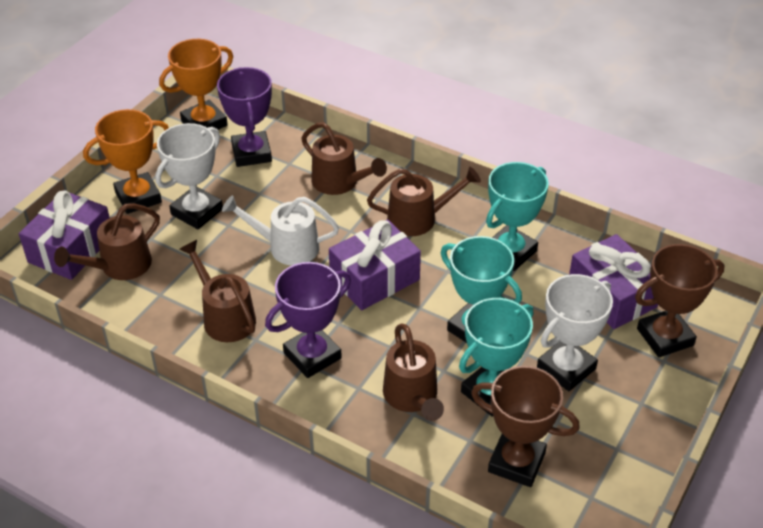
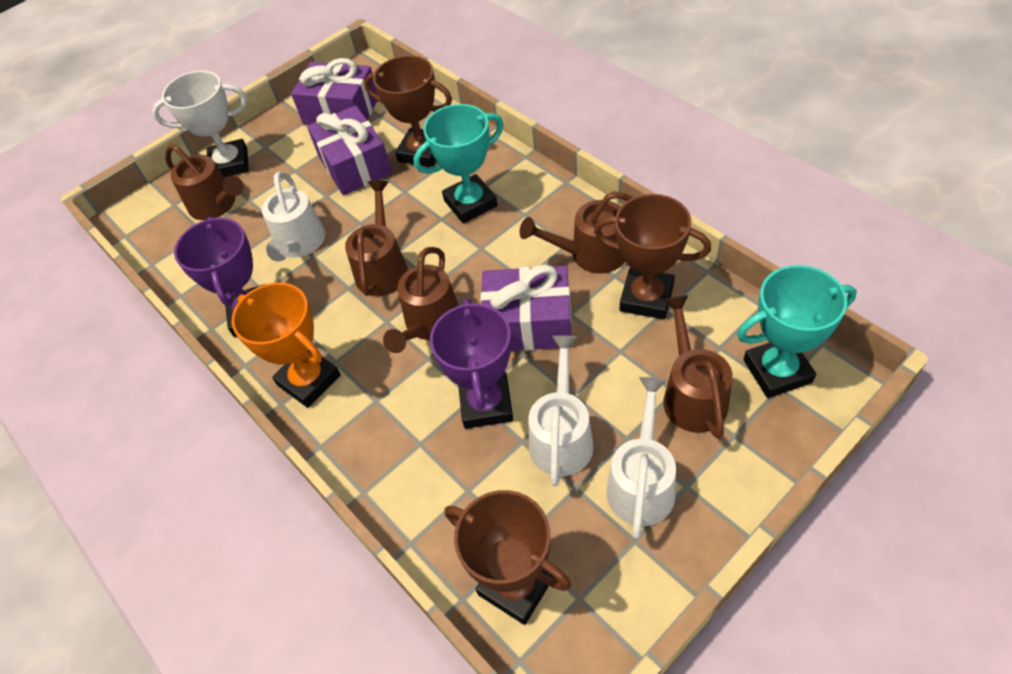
brown trophy: 2 -> 3
orange trophy: 2 -> 1
turquoise trophy: 3 -> 2
white trophy: 2 -> 1
white watering can: 1 -> 3

